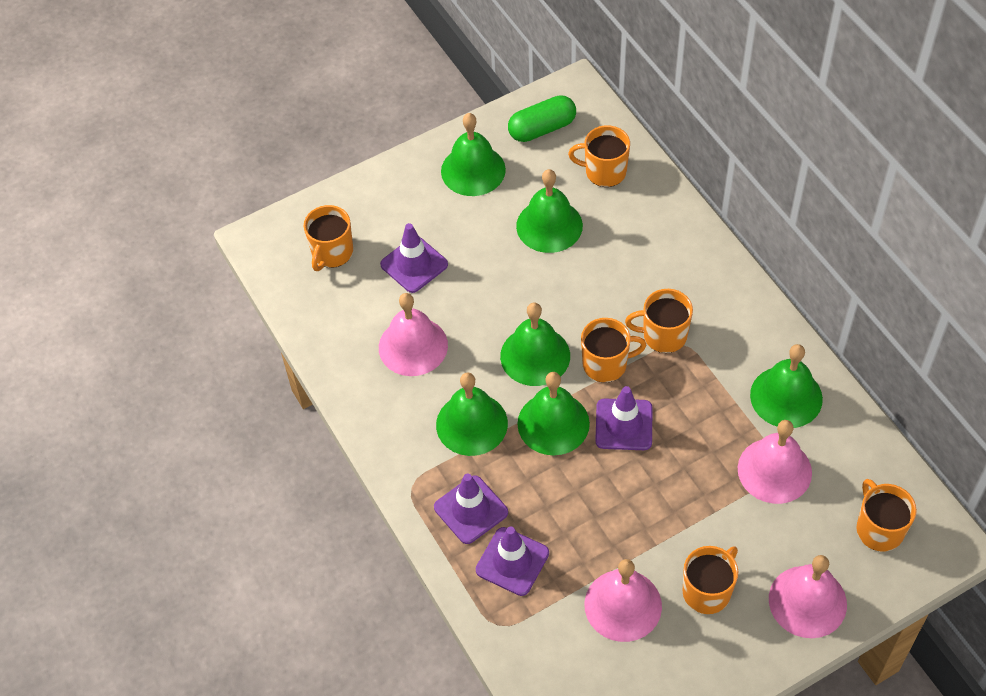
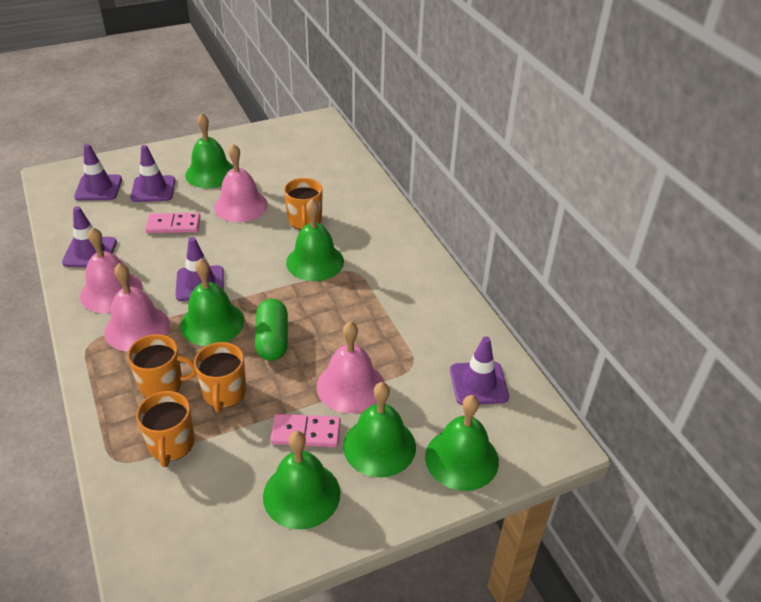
orange mug: 6 -> 4
pink domino: 0 -> 2
purple traffic cone: 4 -> 5

